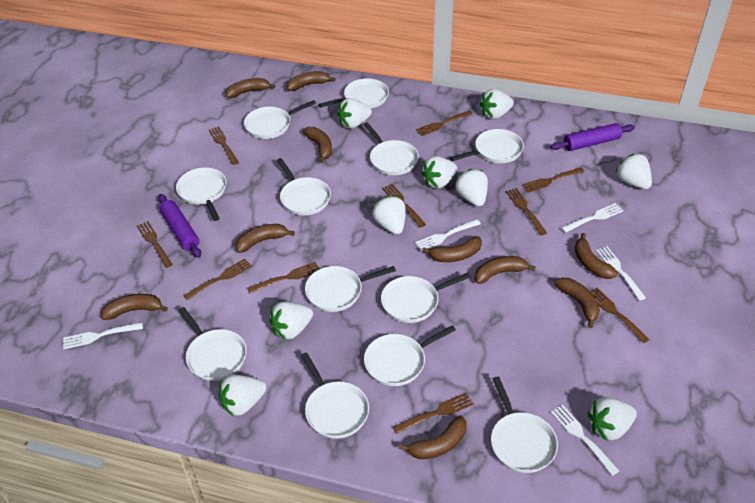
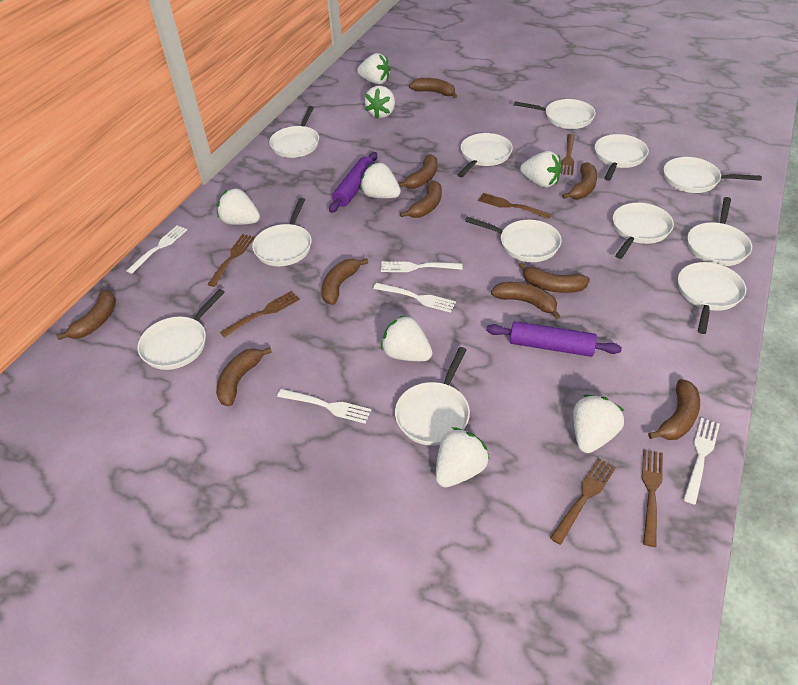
brown fork: 10 -> 6
white strawberry: 9 -> 8

